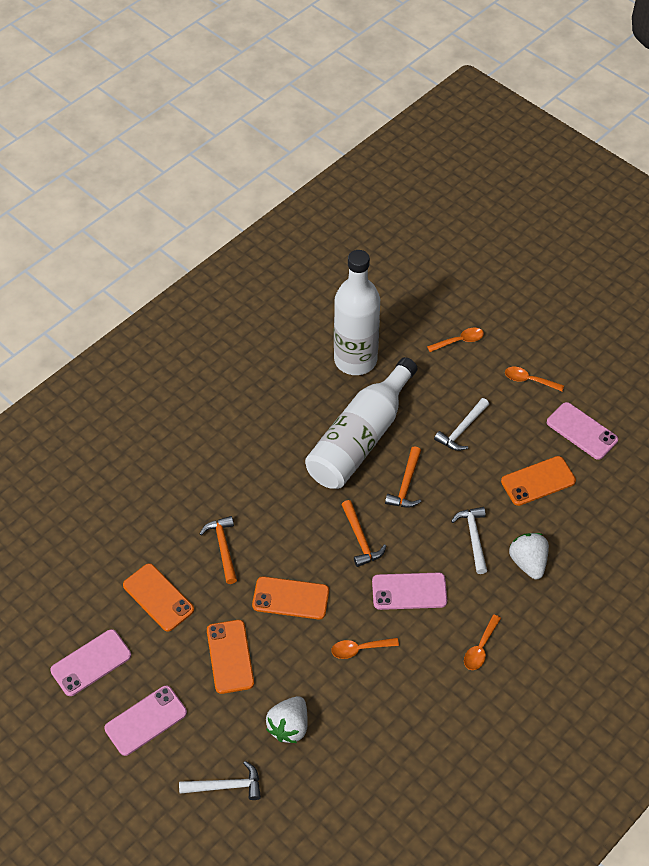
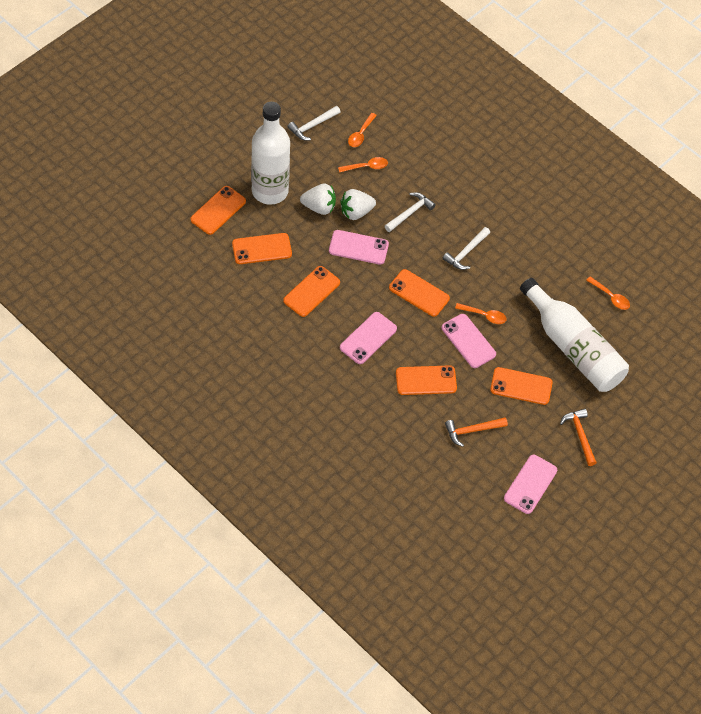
orange hammer: 3 -> 2
orange phone: 4 -> 6

